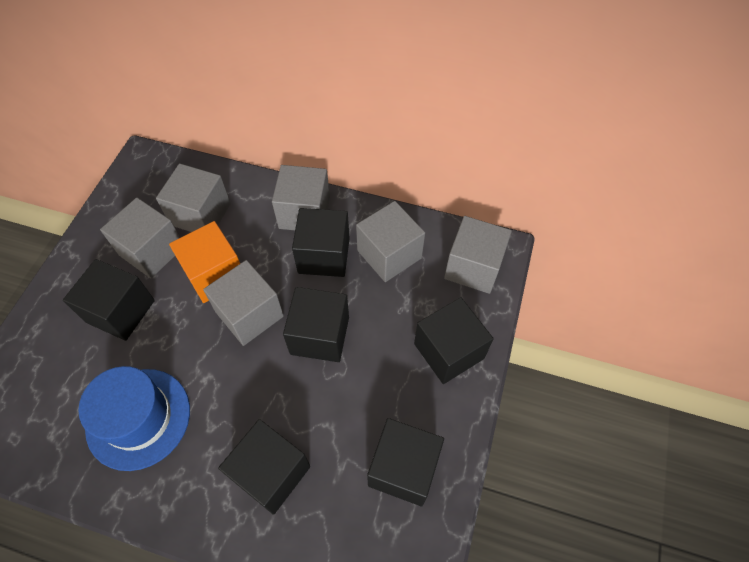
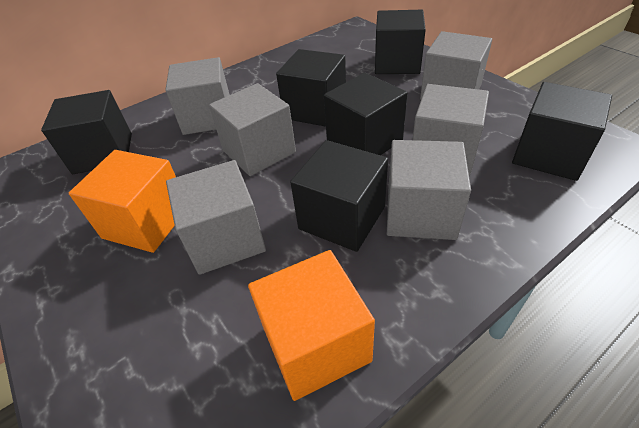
blue hat: 1 -> 0
orange cube: 1 -> 2

